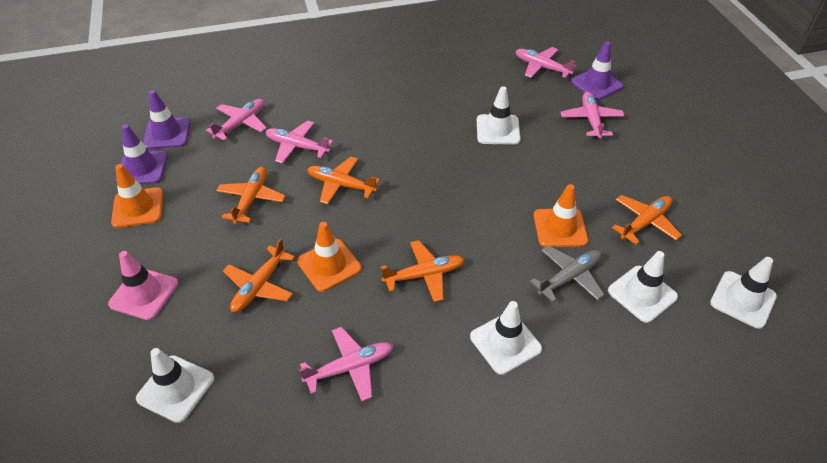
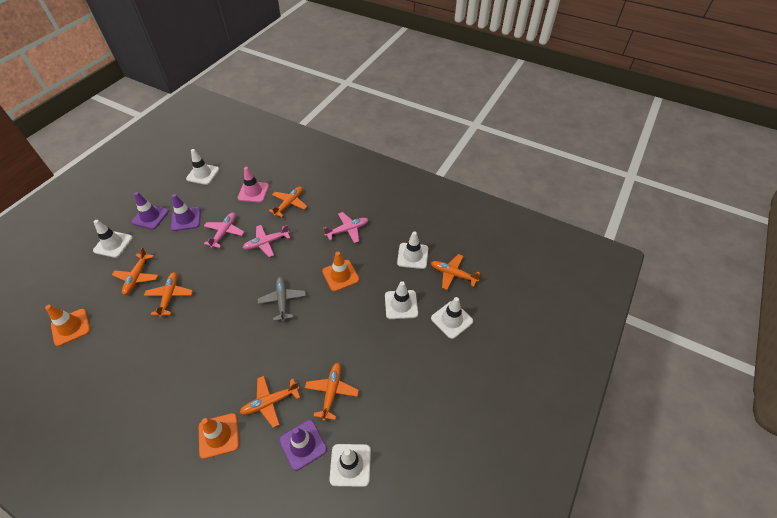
orange plane: 5 -> 6
pink plane: 5 -> 3
white traffic cone: 5 -> 6

